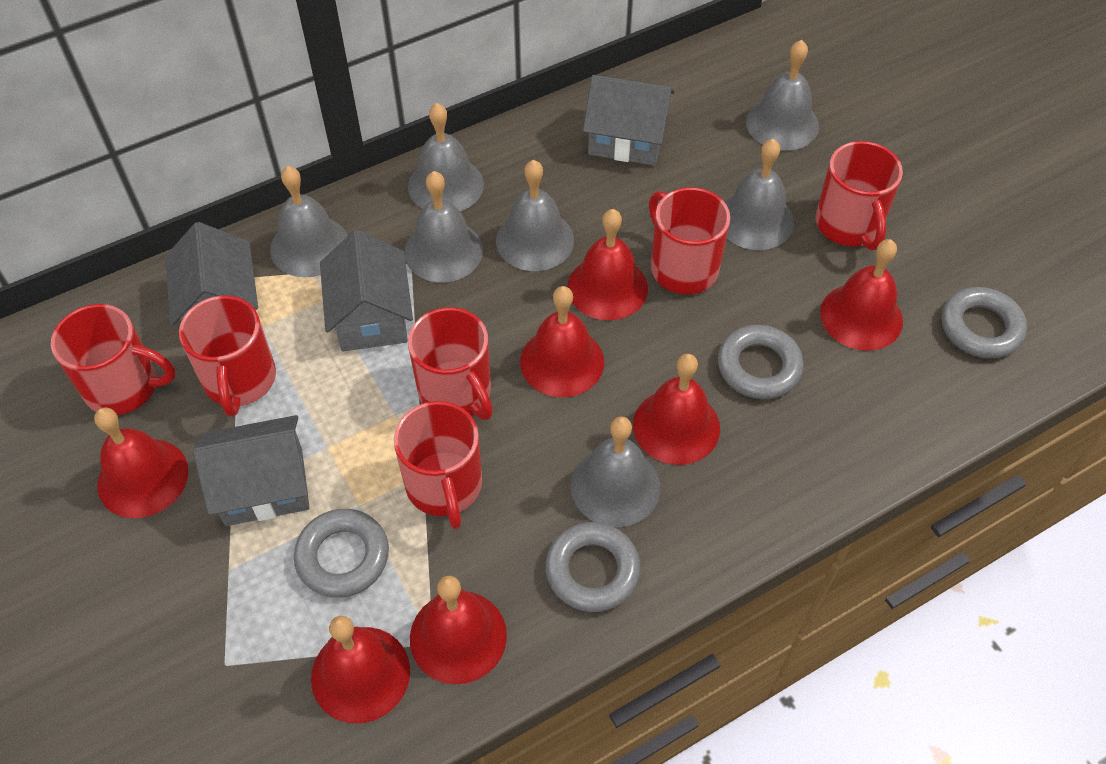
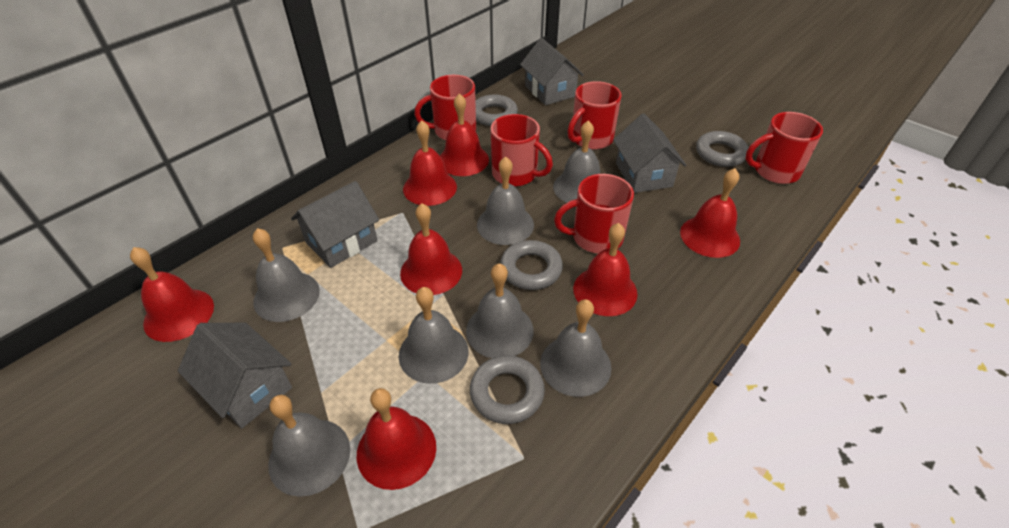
red mug: 6 -> 5

